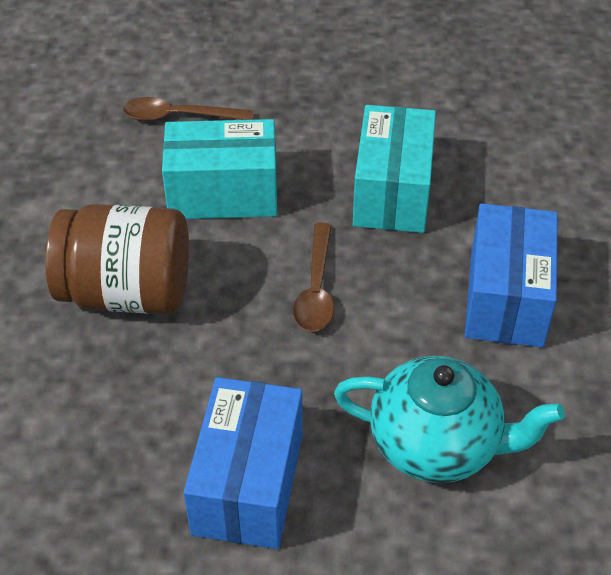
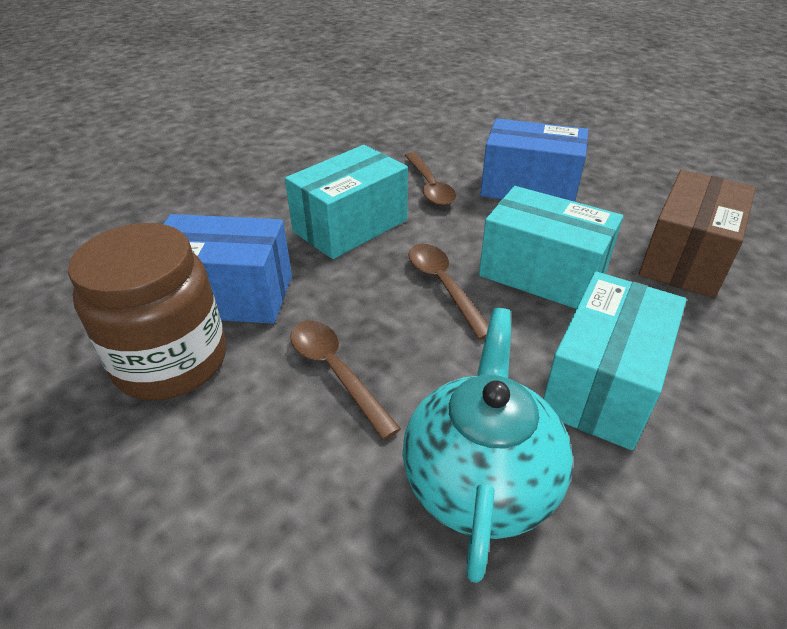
brown box: 0 -> 1
brown spoon: 2 -> 3
turquoise box: 2 -> 3

